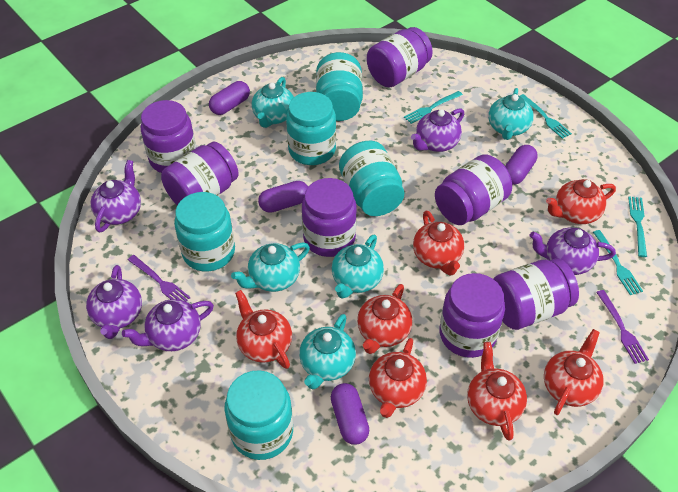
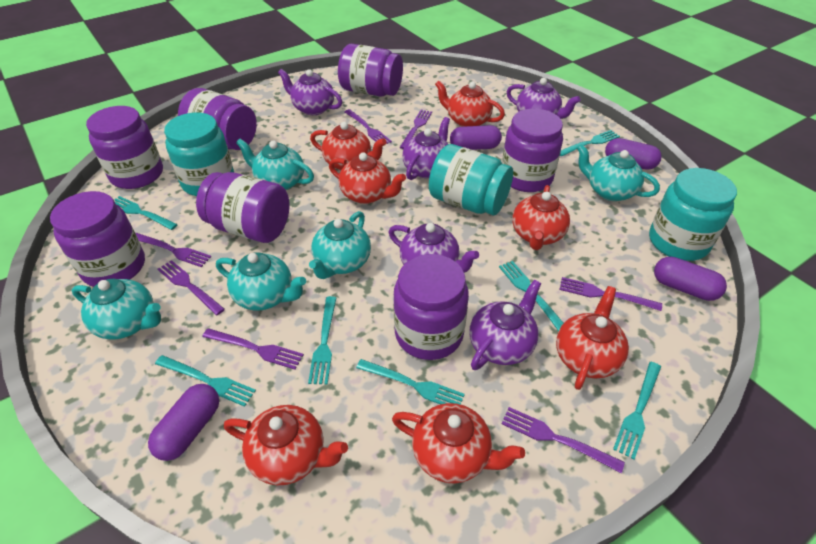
purple fork: 2 -> 7
turquoise fork: 4 -> 7
turquoise jar: 5 -> 3

